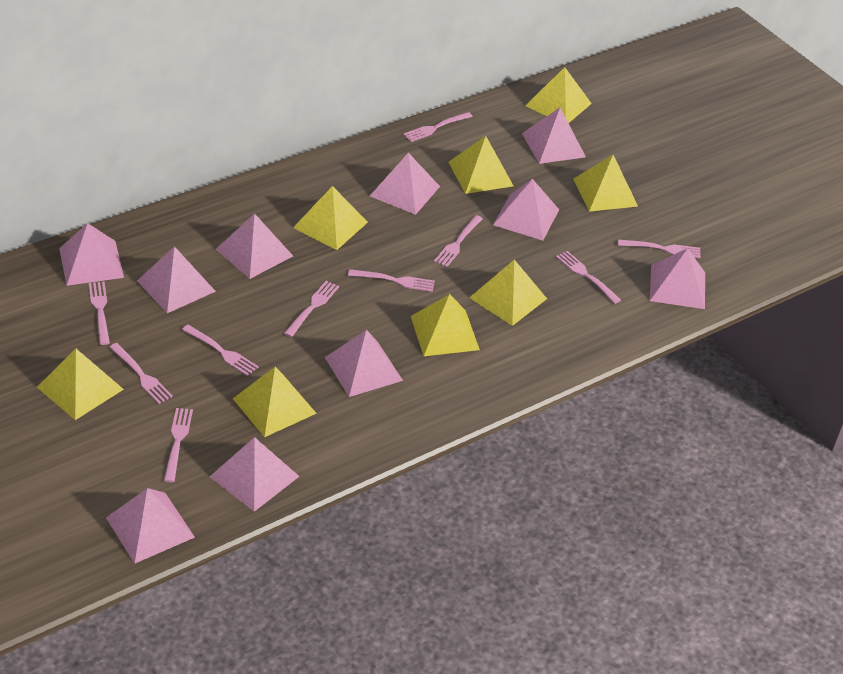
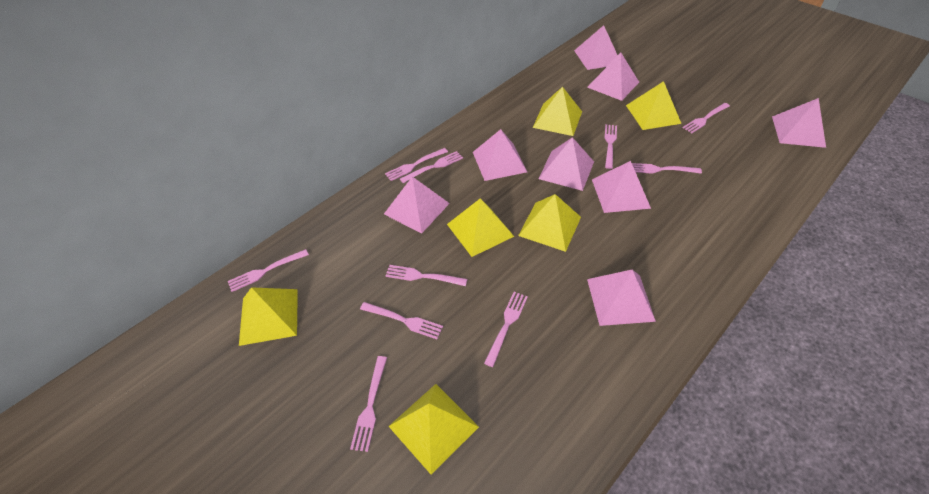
pink pyramid: 10 -> 8
yellow pyramid: 8 -> 6

